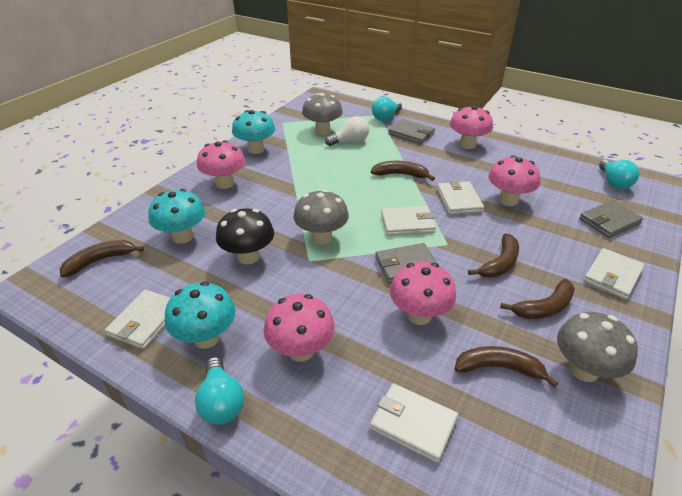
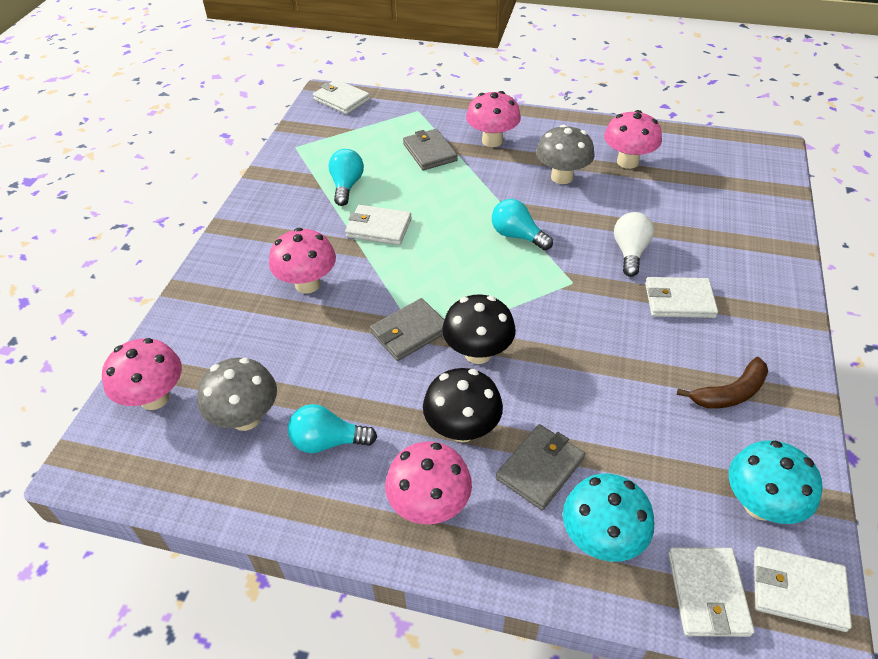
black mushroom: 1 -> 2
brown banana: 5 -> 1
grey mushroom: 3 -> 2
turquoise mushroom: 3 -> 2

